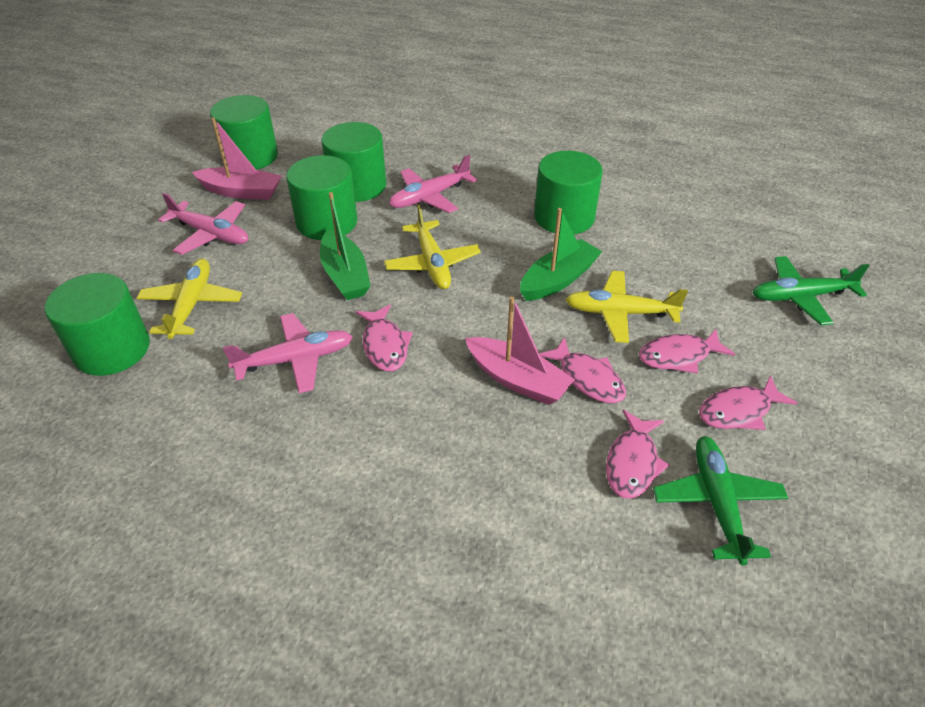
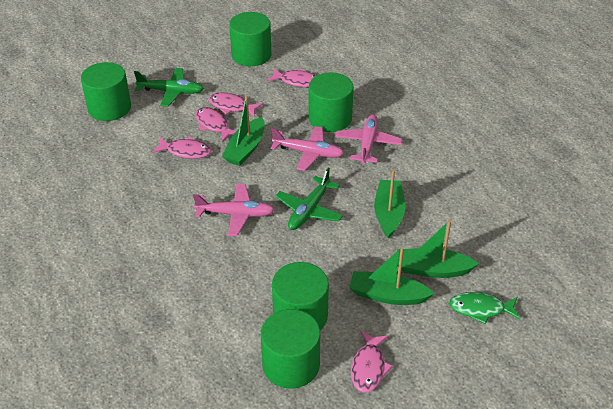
green boat: 2 -> 4
green fish: 0 -> 1
pink boat: 2 -> 0
yellow plane: 3 -> 0

